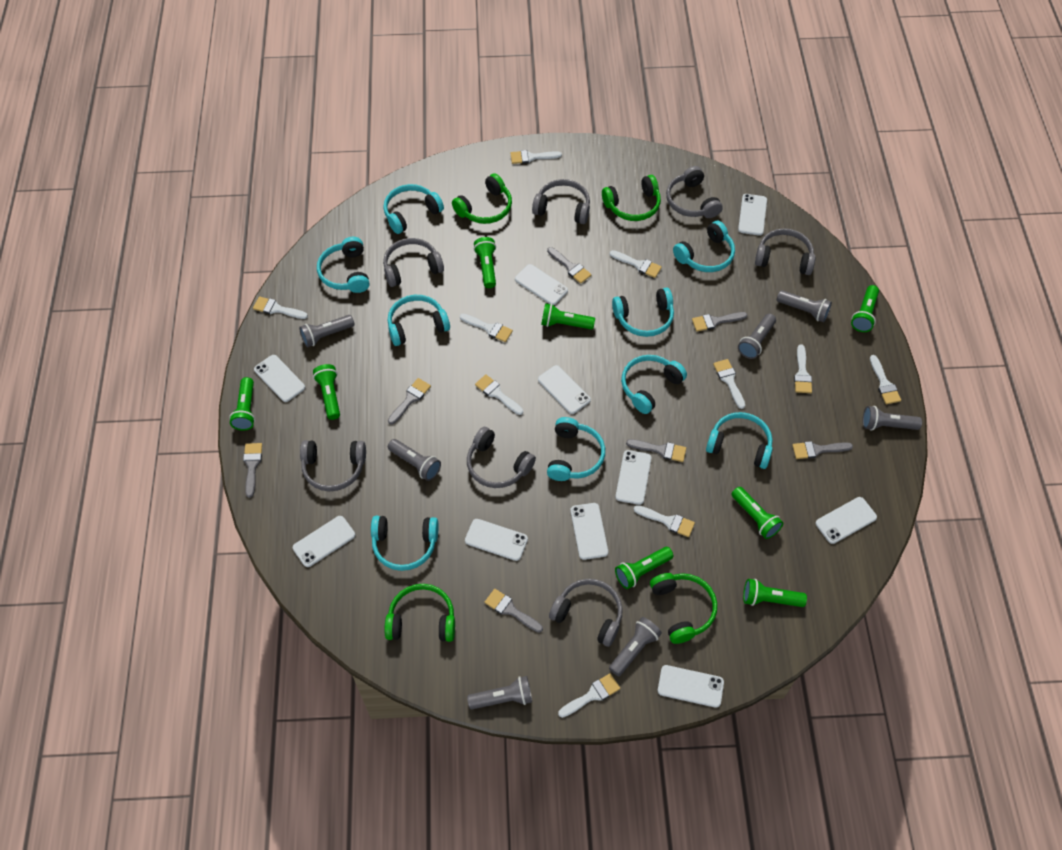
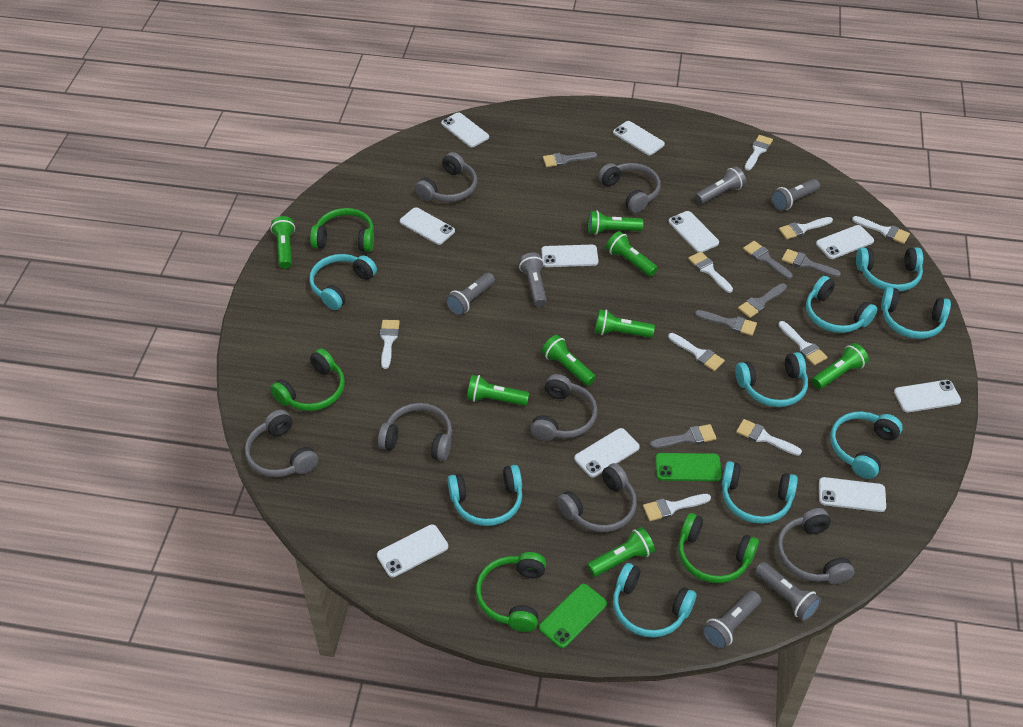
green phone: 0 -> 2
grey brush: 7 -> 6
grey flashlight: 7 -> 6
white brush: 10 -> 9

